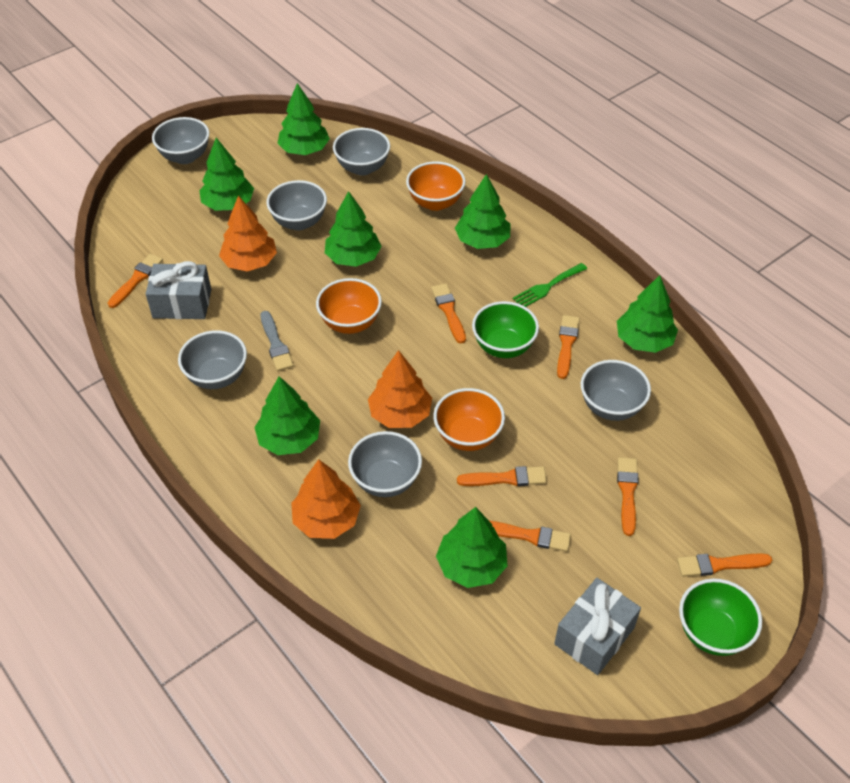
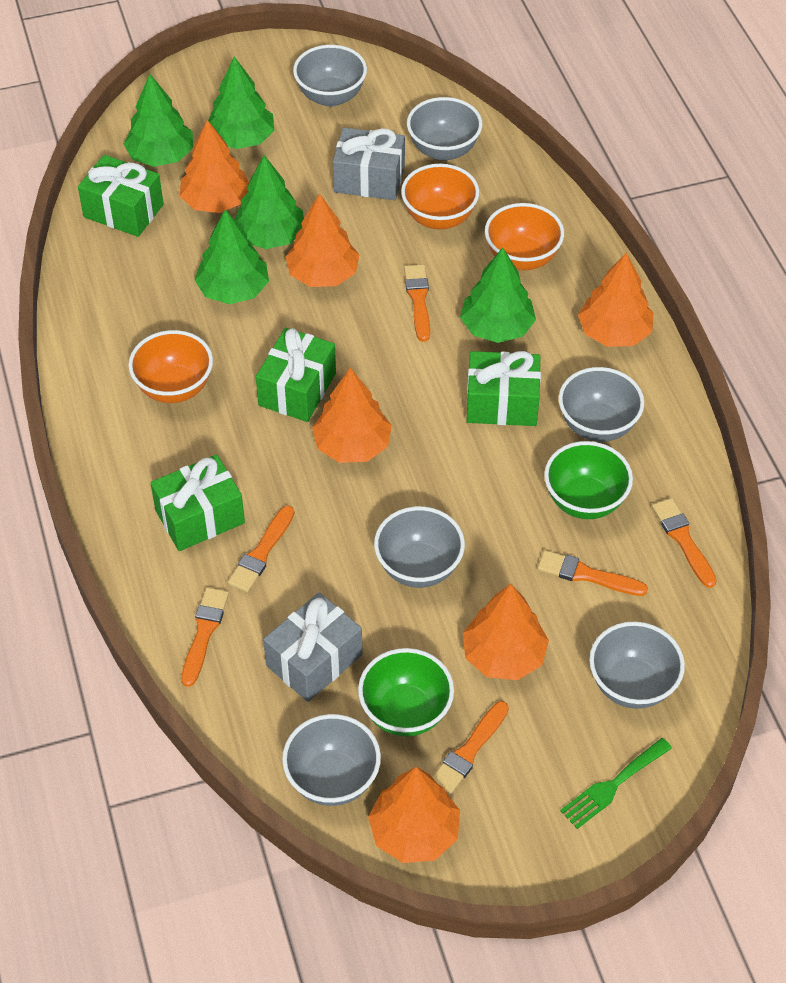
green gift: 0 -> 4
green tree: 7 -> 5
grey brush: 1 -> 0
orange brush: 7 -> 6
orange tree: 3 -> 6

